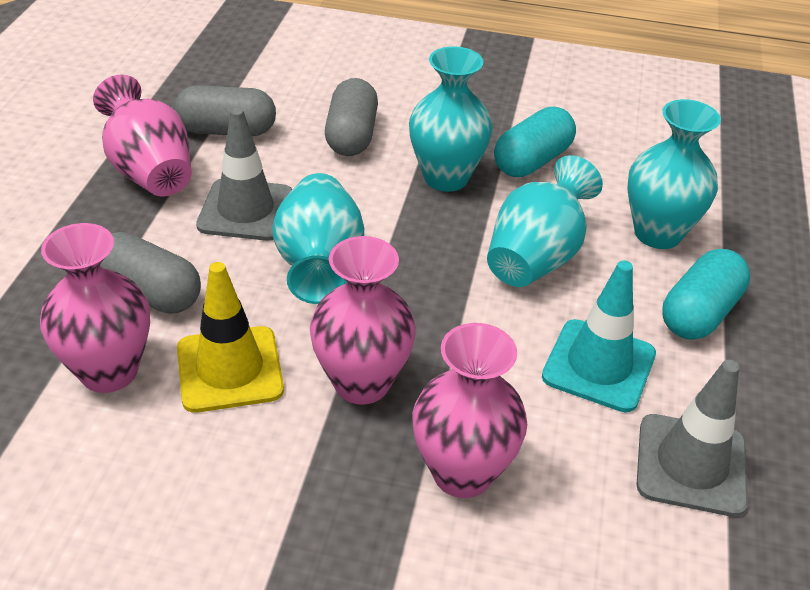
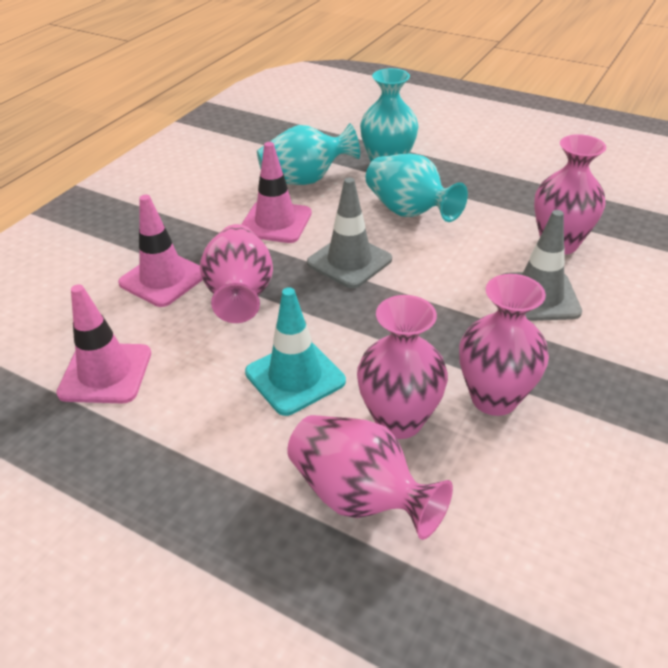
grey capsule: 3 -> 0
pink traffic cone: 0 -> 3
pink vase: 4 -> 5
turquoise capsule: 2 -> 0
turquoise vase: 4 -> 3
yellow traffic cone: 1 -> 0

